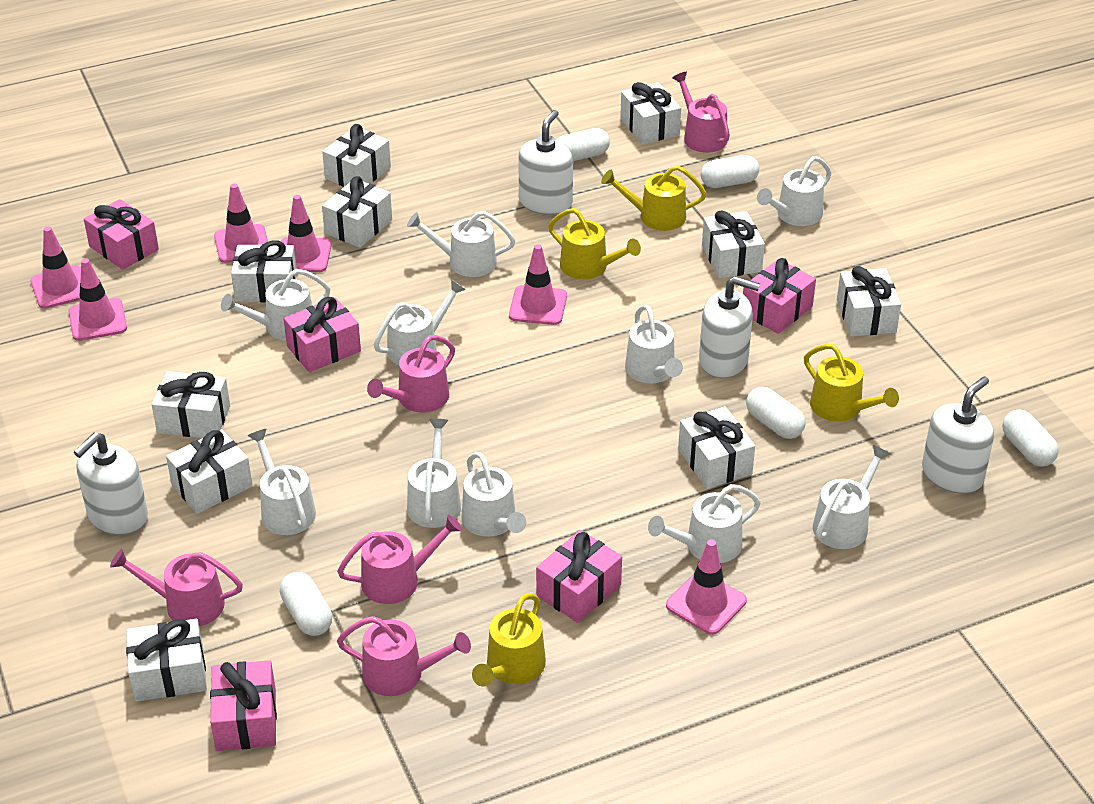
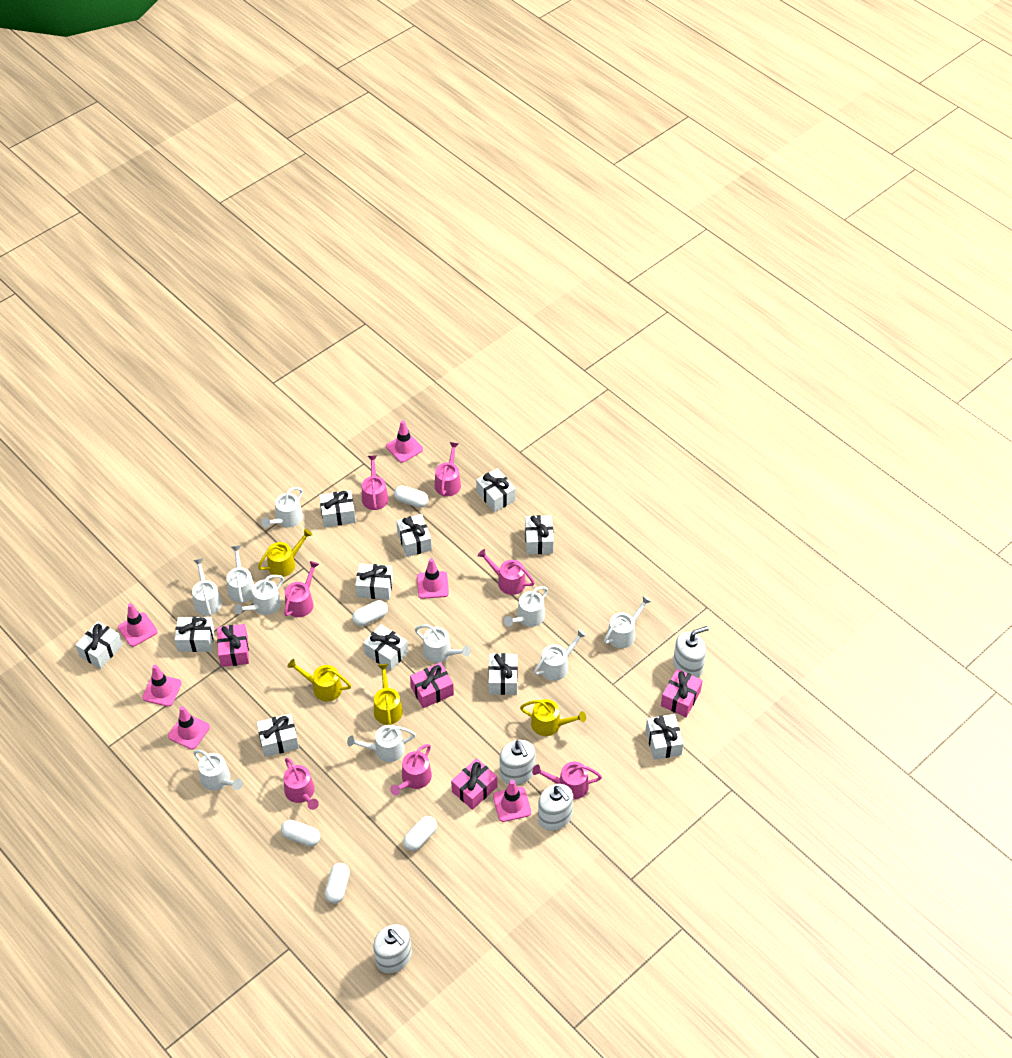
pink gift: 5 -> 4
pink watering can: 5 -> 7
white gift: 10 -> 11

